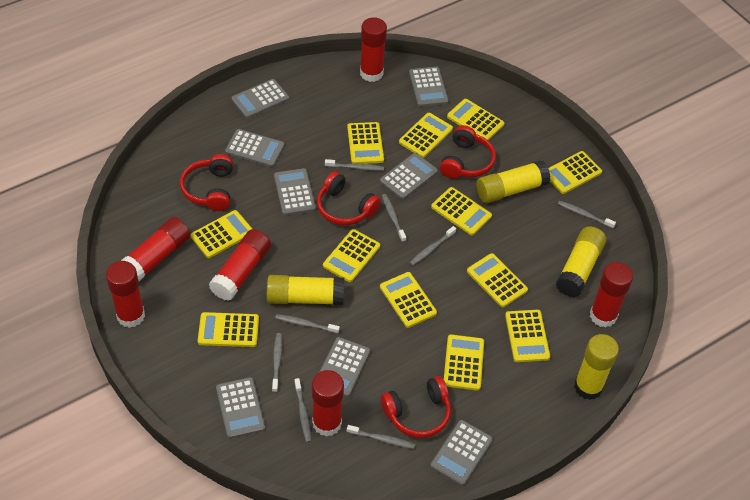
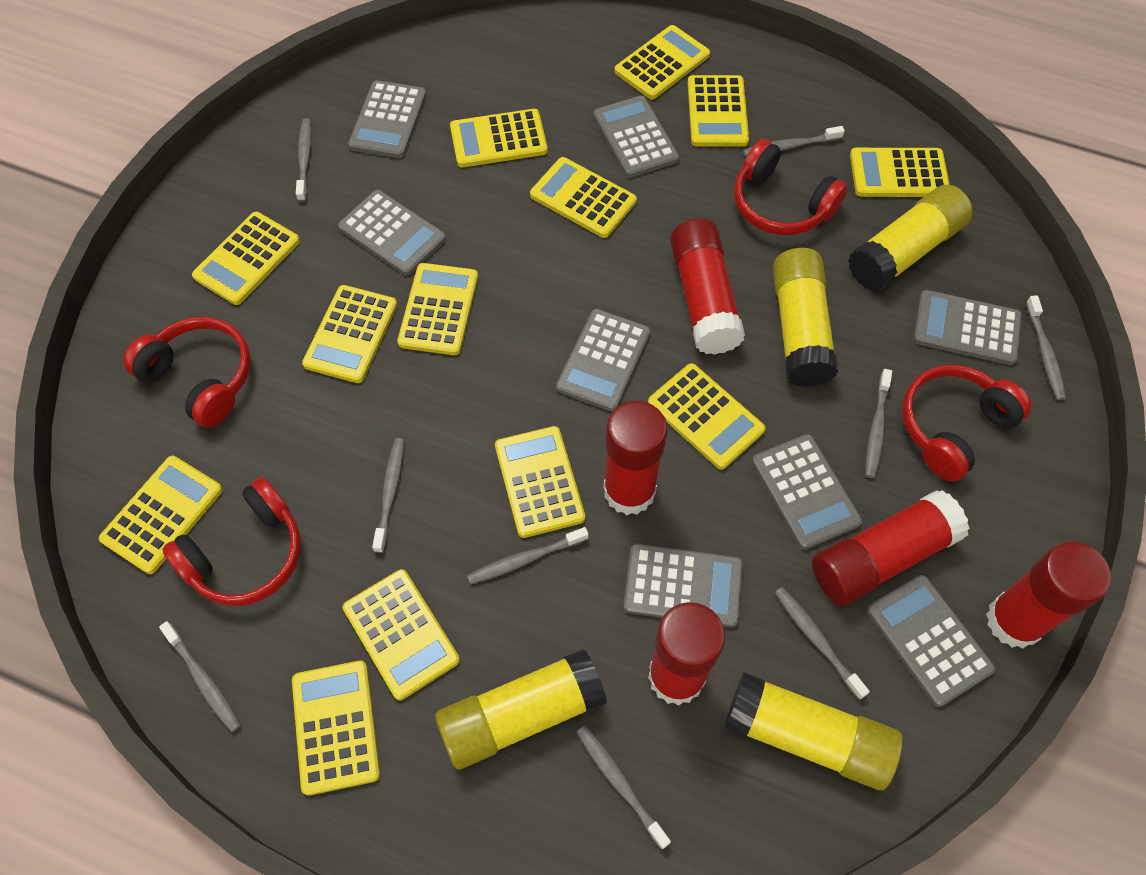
grey toothbrush: 8 -> 9
red glue stick: 6 -> 5
yellow calculator: 12 -> 13

